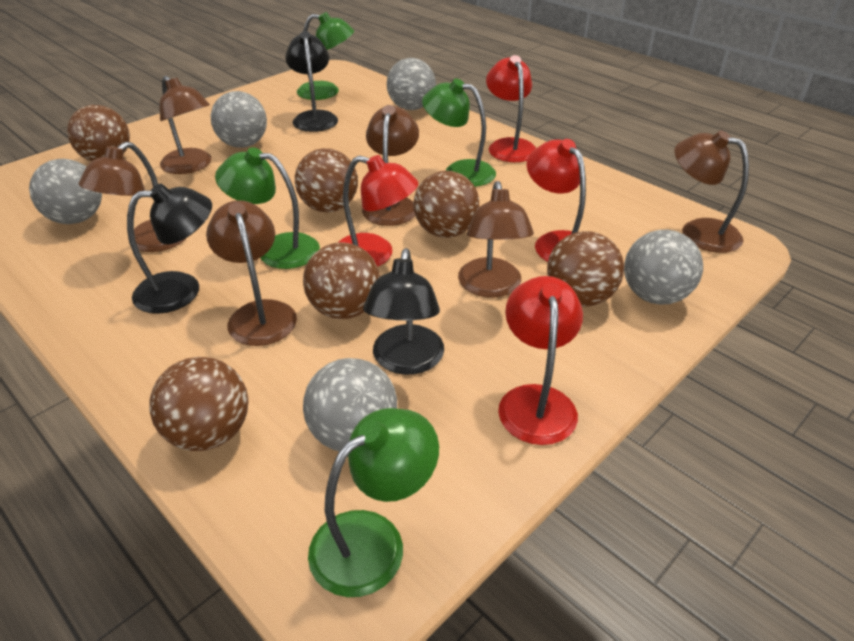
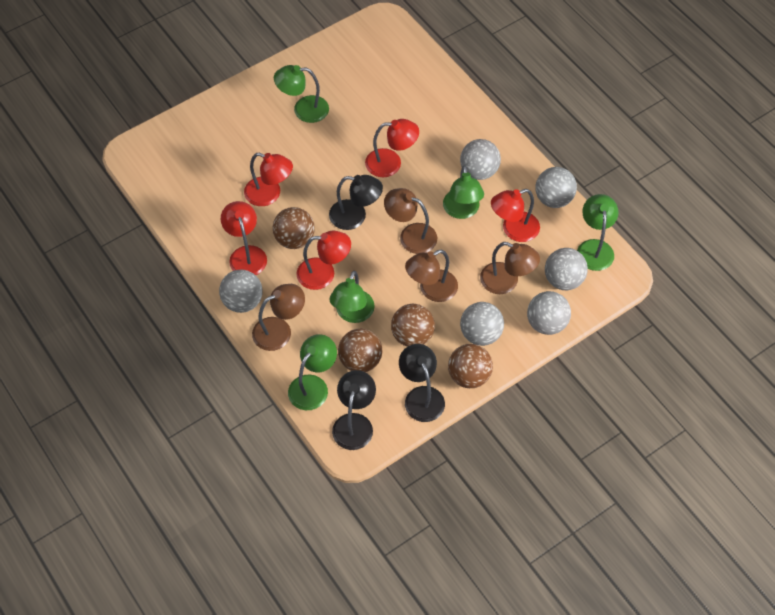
brown ball: 6 -> 4
brown lamp: 6 -> 4
green lamp: 4 -> 5
grey ball: 5 -> 6
red lamp: 4 -> 5

